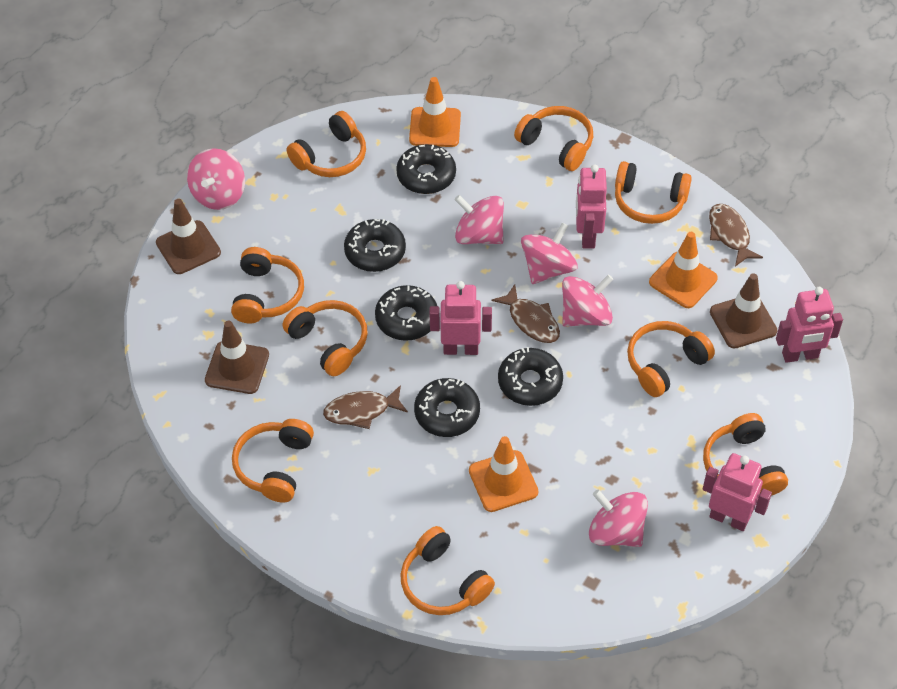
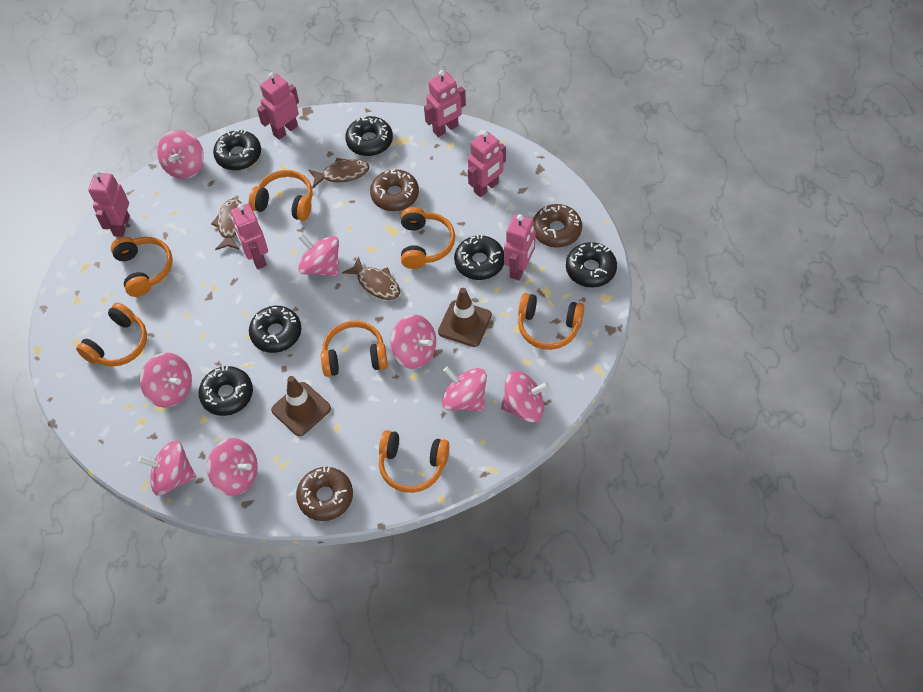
black donut: 5 -> 6
brown donut: 0 -> 3
brown traffic cone: 3 -> 2
orange headphones: 9 -> 7
orange traffic cone: 3 -> 0
pink robot: 4 -> 6
pink spinning top: 5 -> 8

